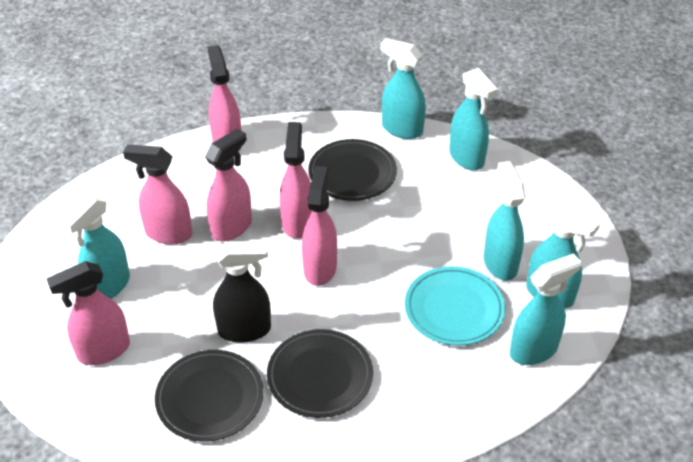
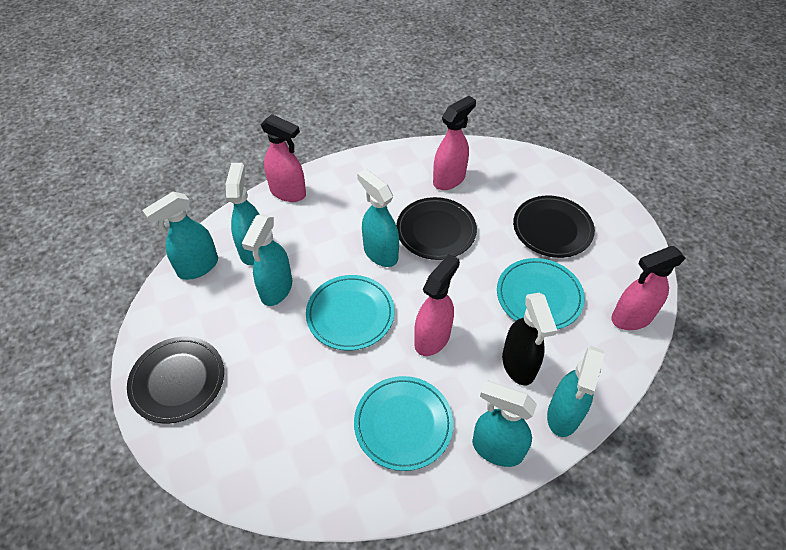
pink spray bottle: 6 -> 4
turquoise plate: 1 -> 3

